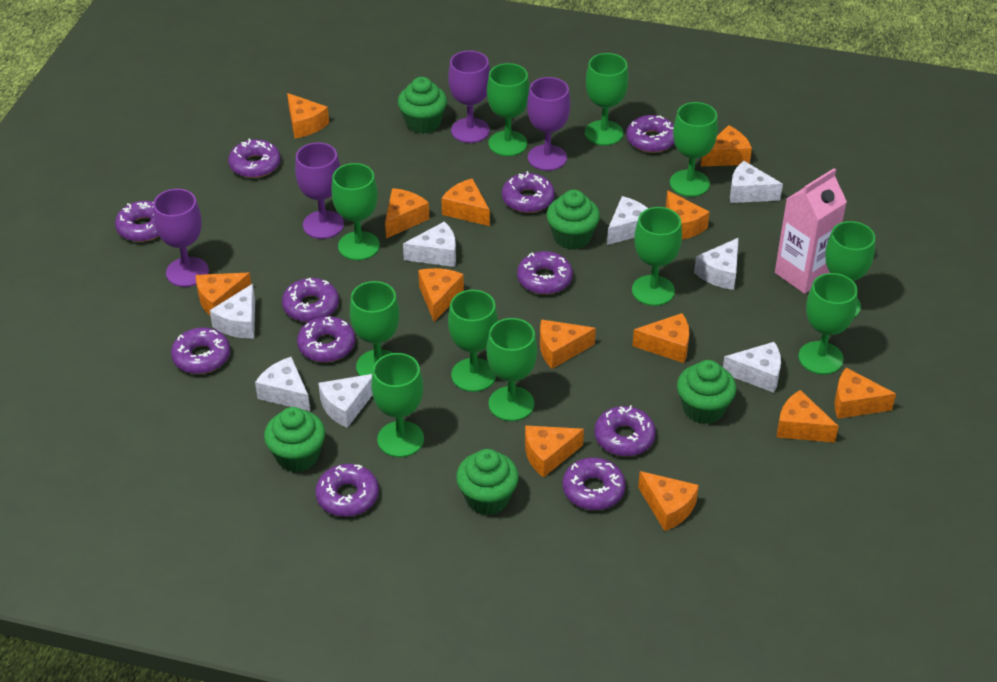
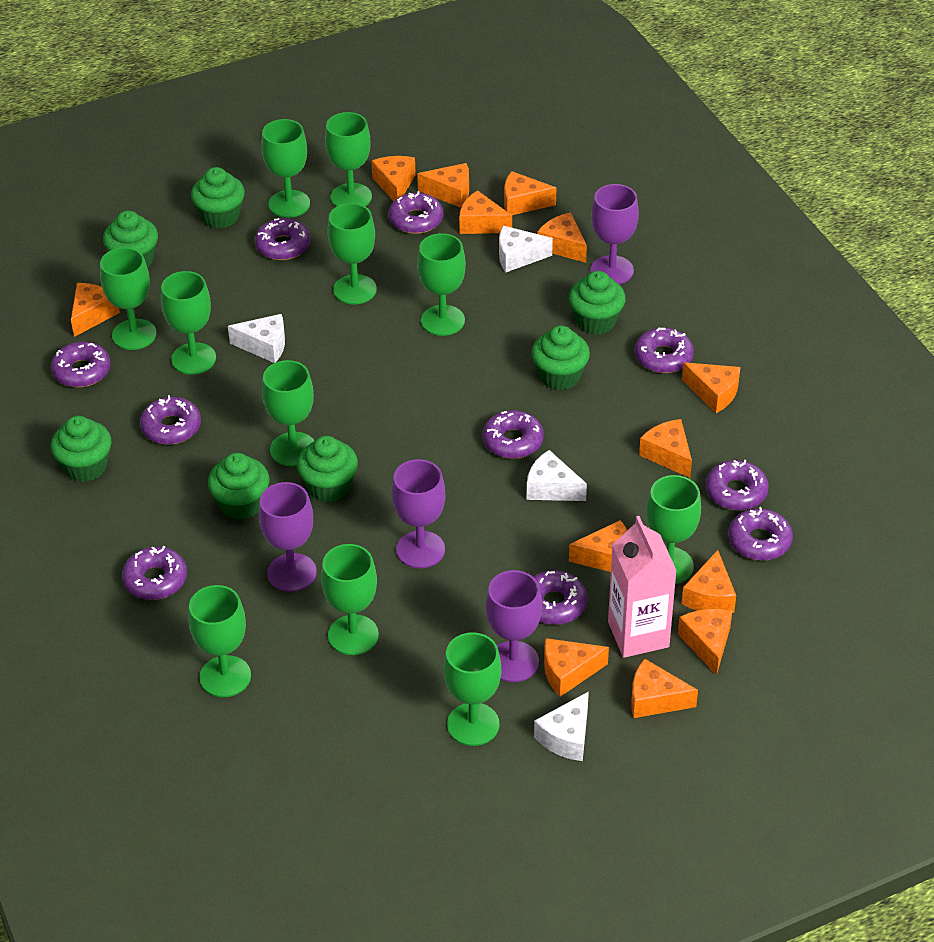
green cupcake: 5 -> 7
purple donut: 11 -> 10
white cheese: 8 -> 4

